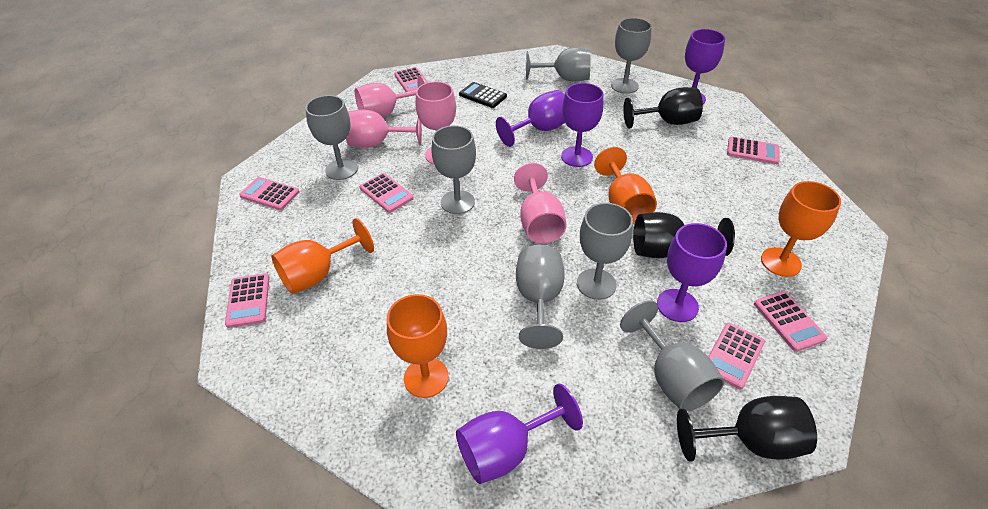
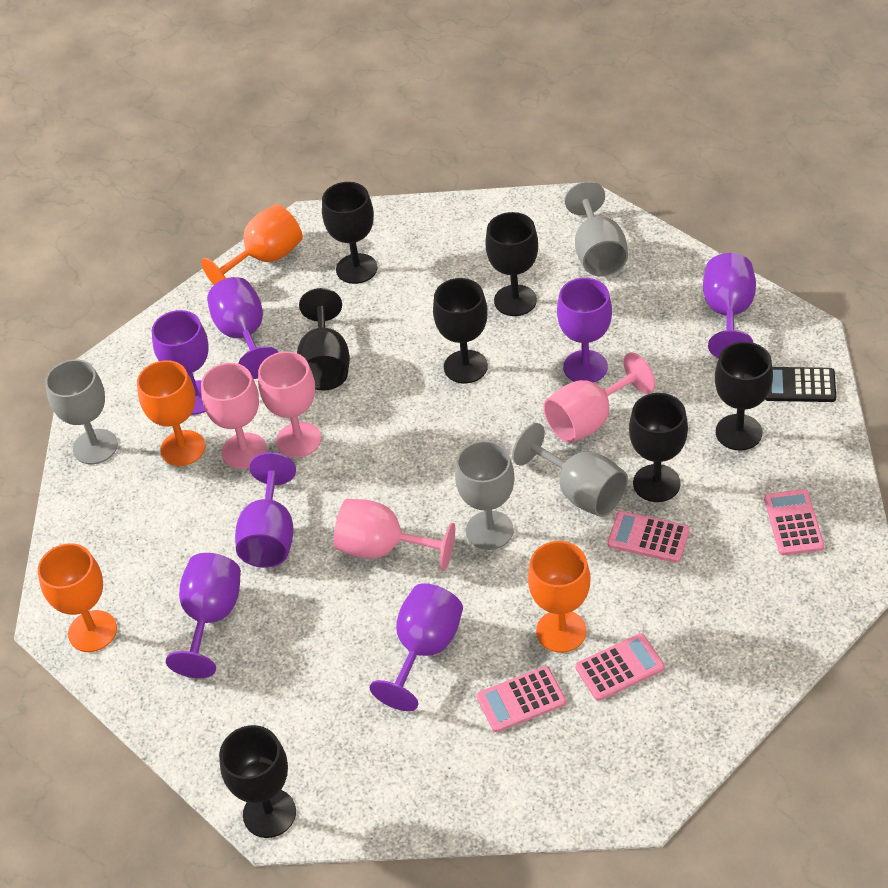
black goblet: 3 -> 7
grey goblet: 7 -> 4
pink calculator: 7 -> 4
purple goblet: 5 -> 7

